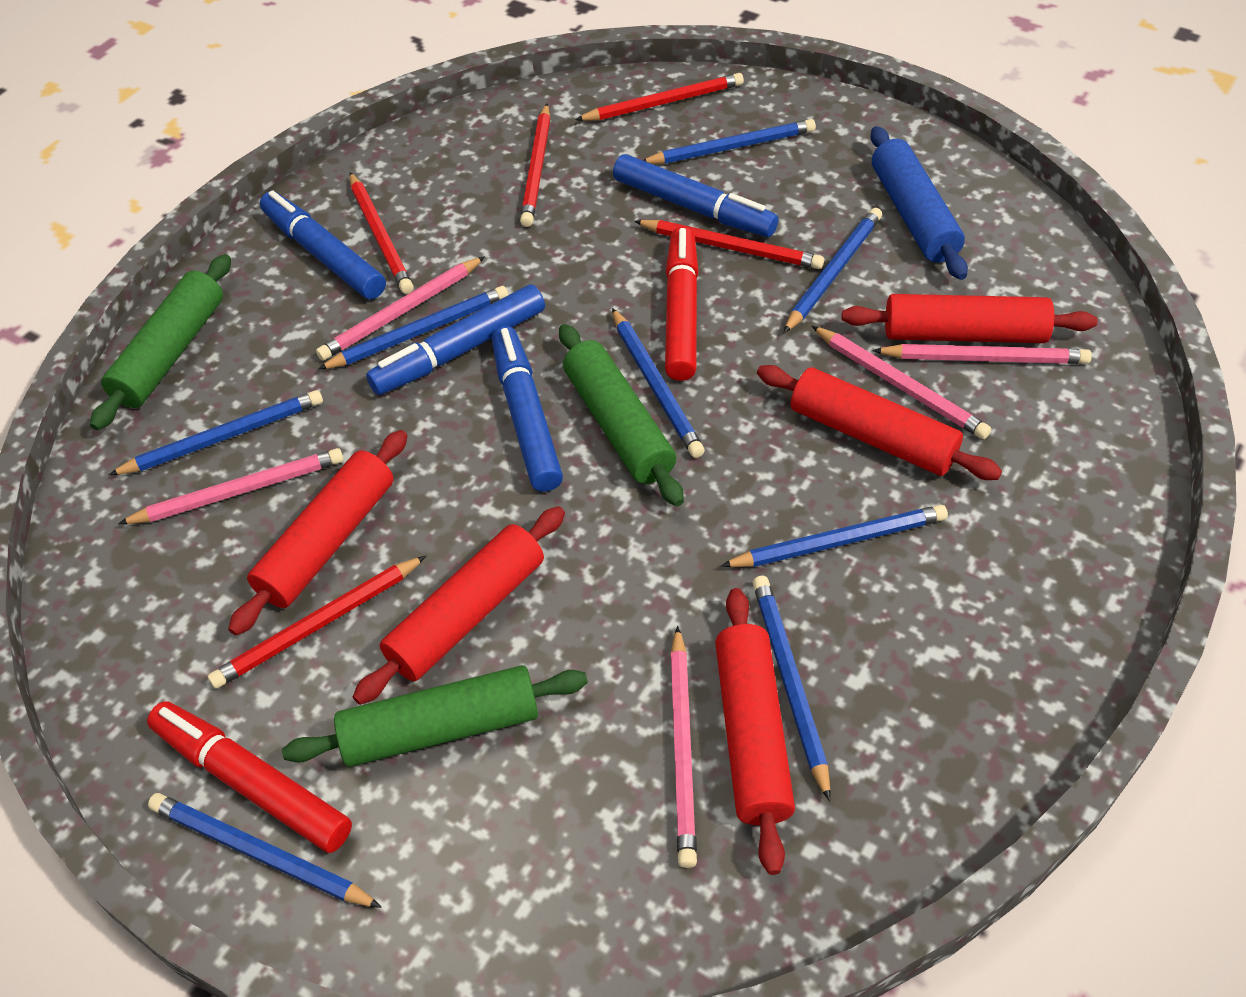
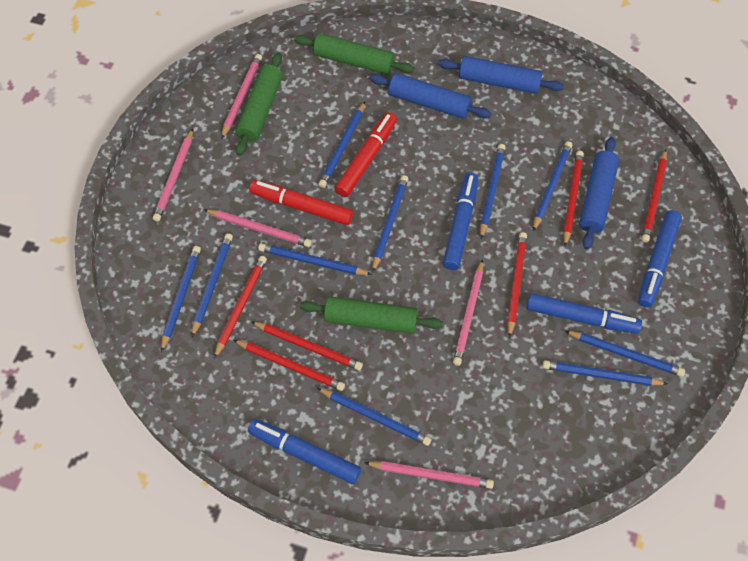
blue pencil: 8 -> 10
blue rolling pin: 1 -> 3
red pencil: 5 -> 6
red rolling pin: 5 -> 0

